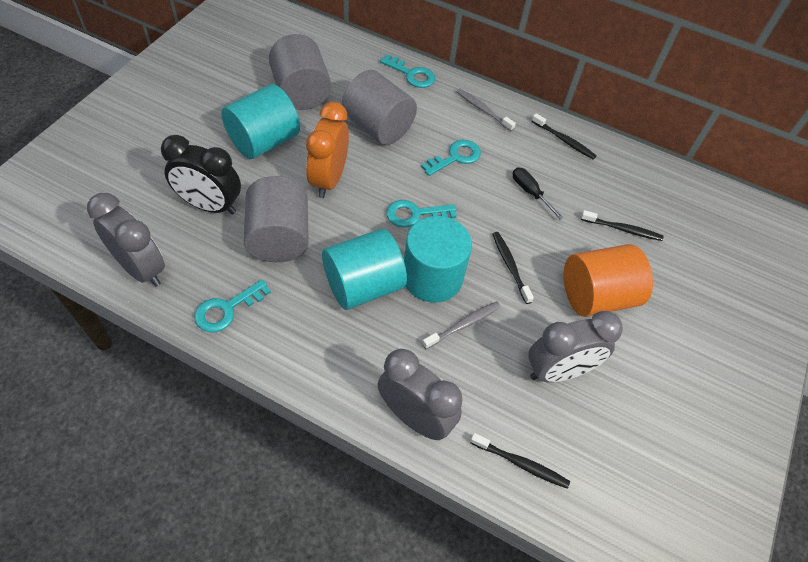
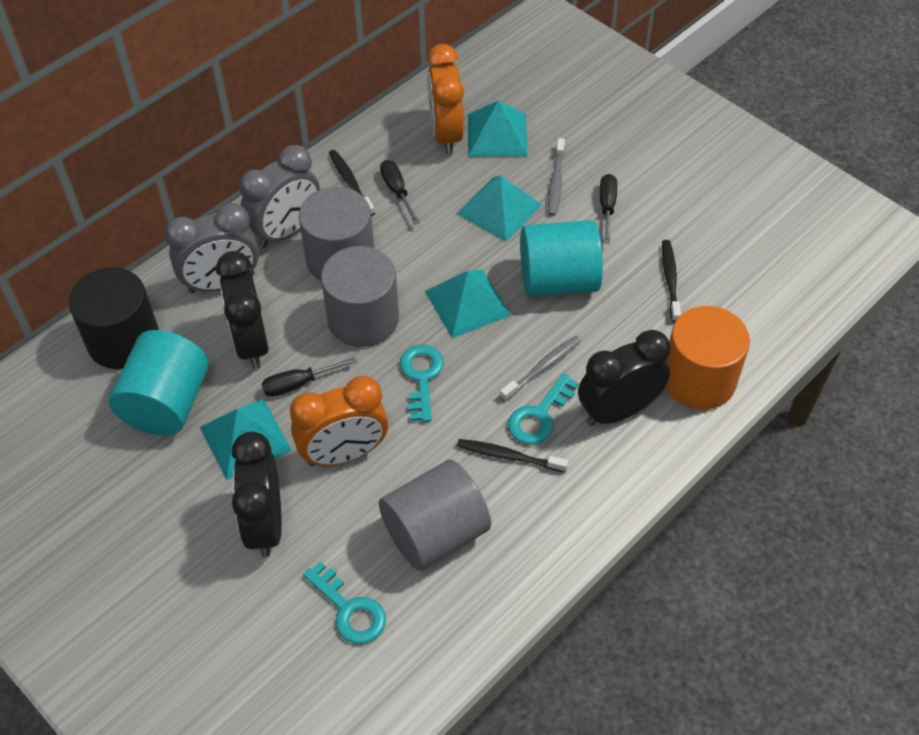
black clock: 1 -> 3
black cylinder: 0 -> 1
black screwdriver: 1 -> 3
black toothbrush: 4 -> 3
grey clock: 3 -> 2
orange clock: 1 -> 2
turquoise cylinder: 3 -> 2
turquoise key: 4 -> 3
turquoise pyramid: 0 -> 4

